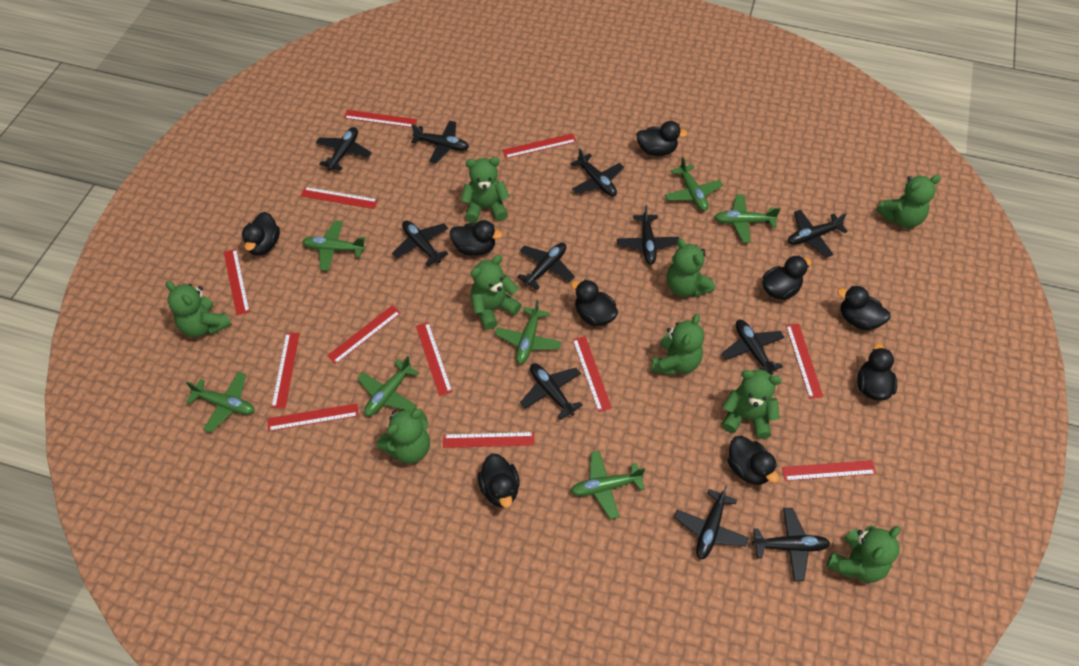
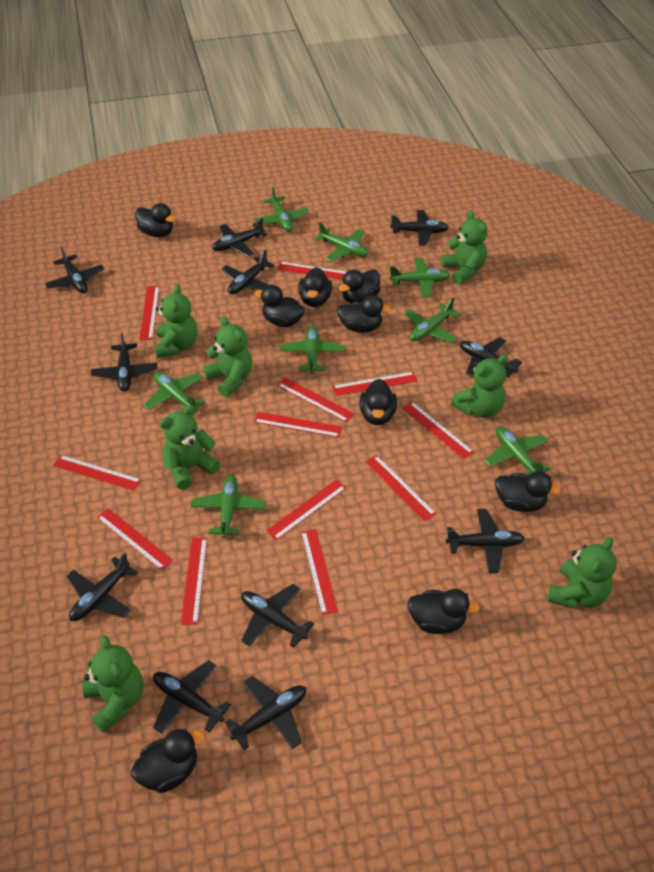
green plane: 7 -> 8
green teddy bear: 9 -> 7

